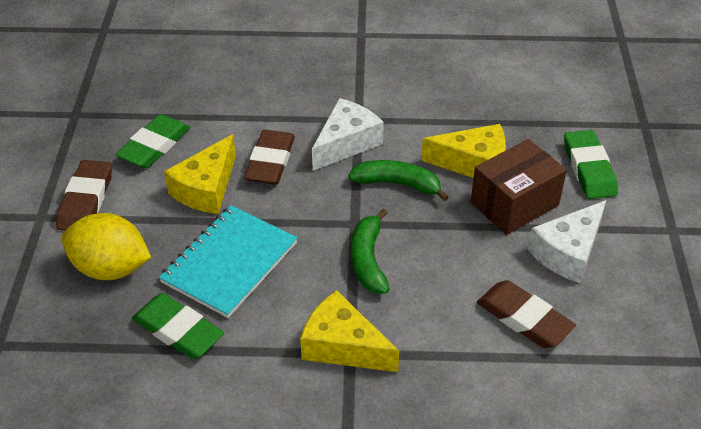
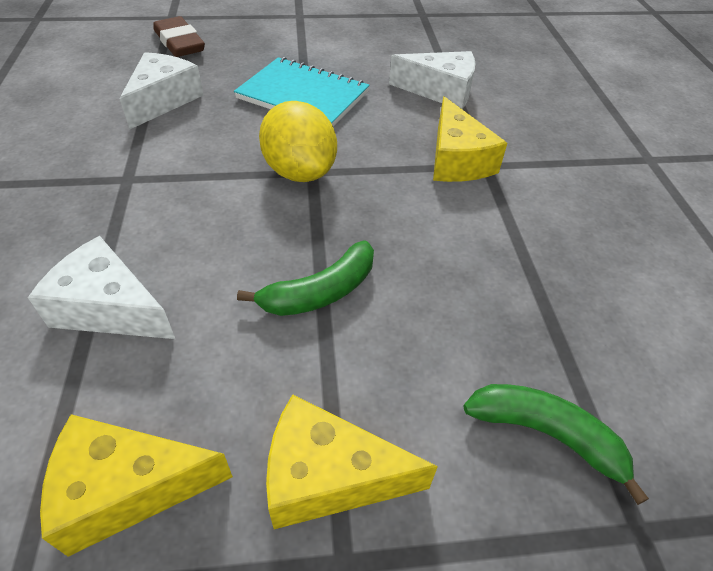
brown box: 1 -> 0
brown eraser: 3 -> 1
green eraser: 3 -> 0
white cheese: 2 -> 3

